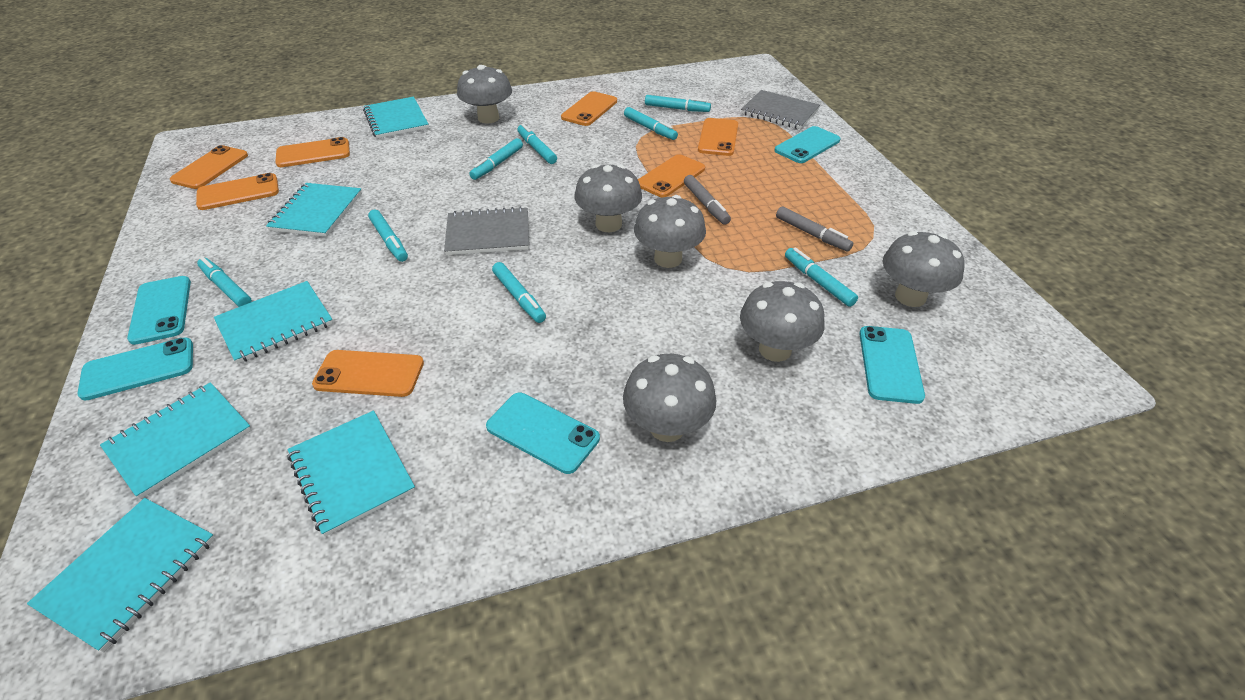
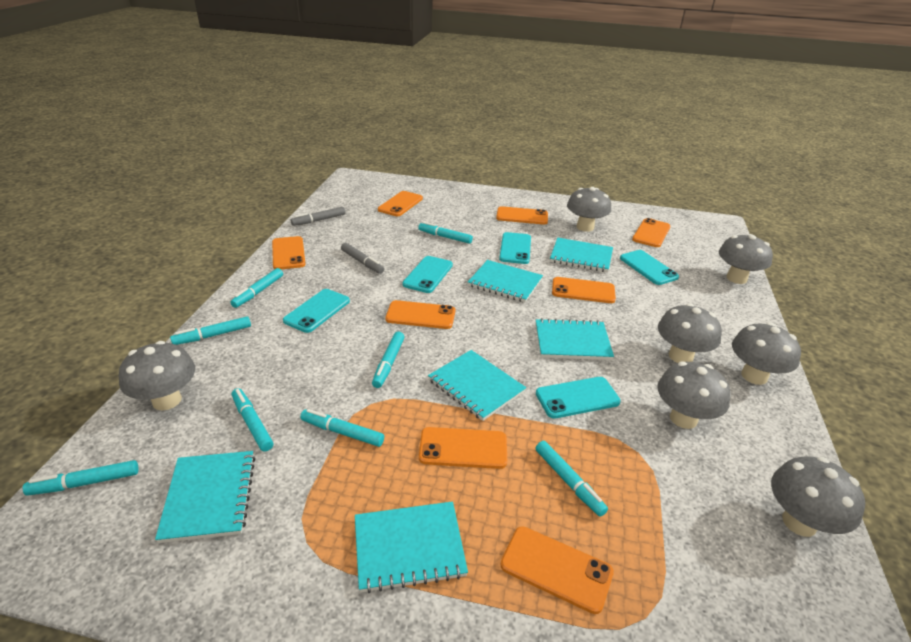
grey mushroom: 6 -> 7
grey notebook: 2 -> 0
orange phone: 7 -> 8

